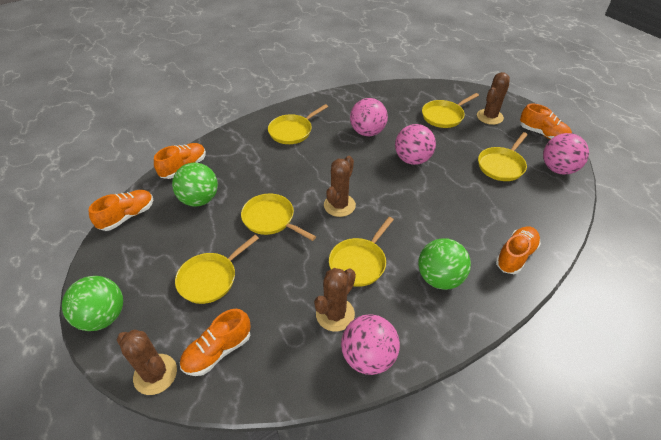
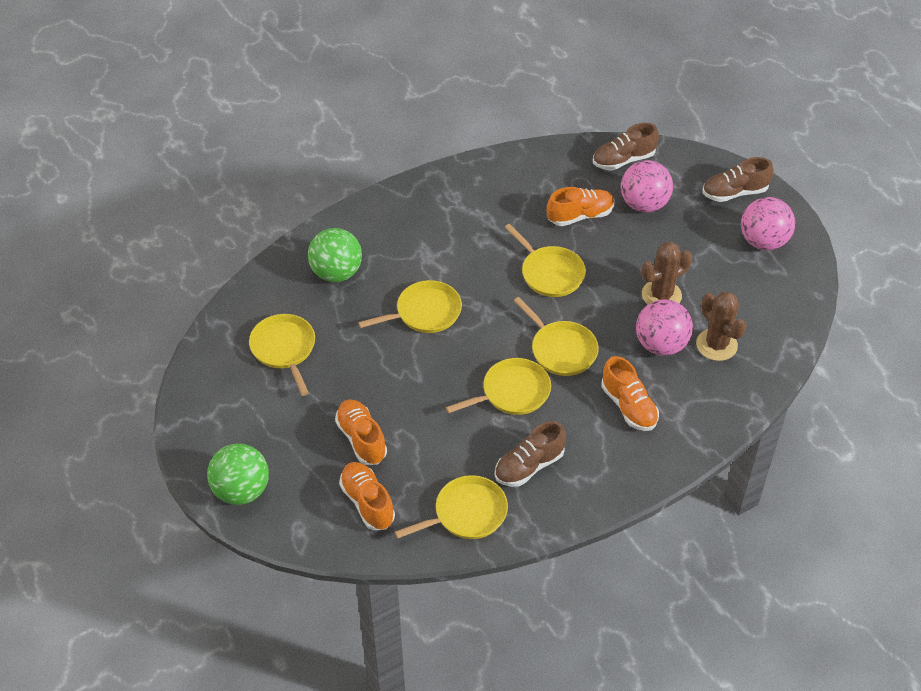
brown cactus: 4 -> 2
brown shoe: 0 -> 3
green ball: 3 -> 2
orange shoe: 5 -> 4
pink ball: 4 -> 3

